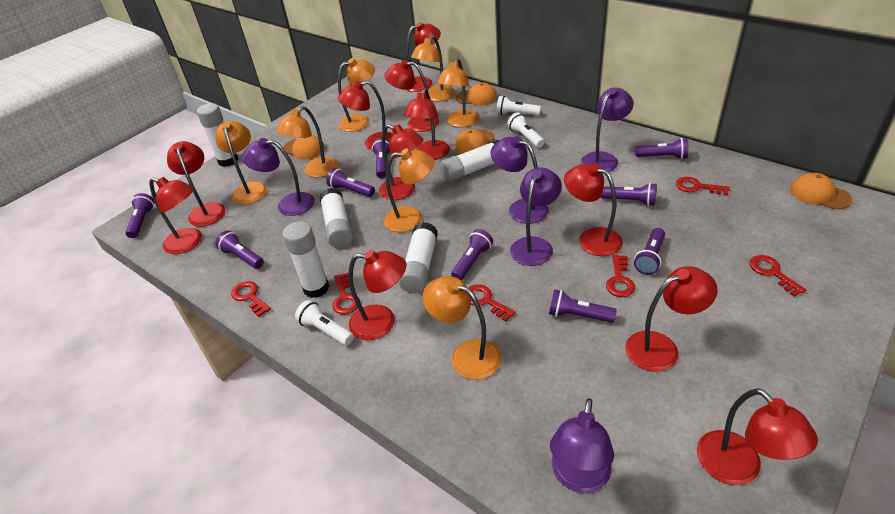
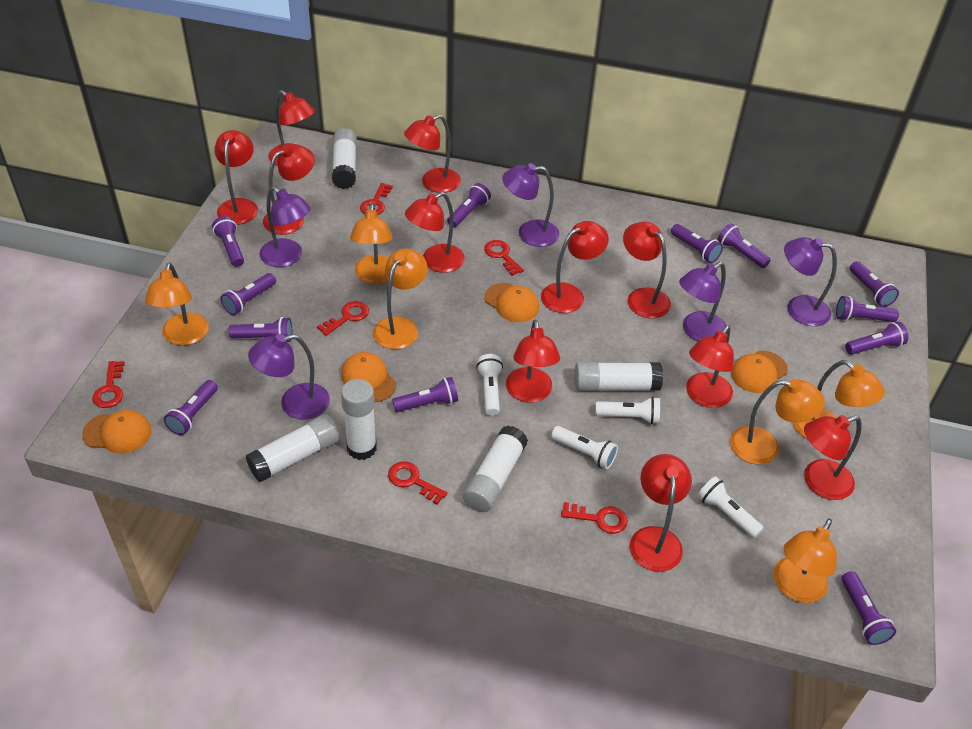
orange lamp: 7 -> 6
purple flashlight: 9 -> 12
white flashlight: 3 -> 4

